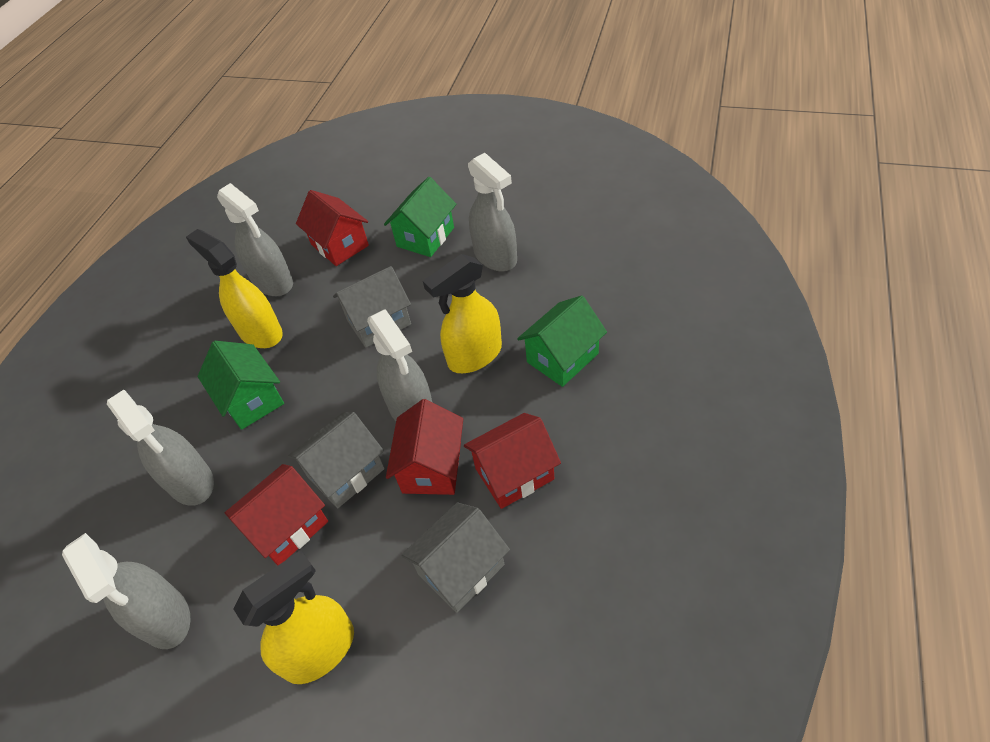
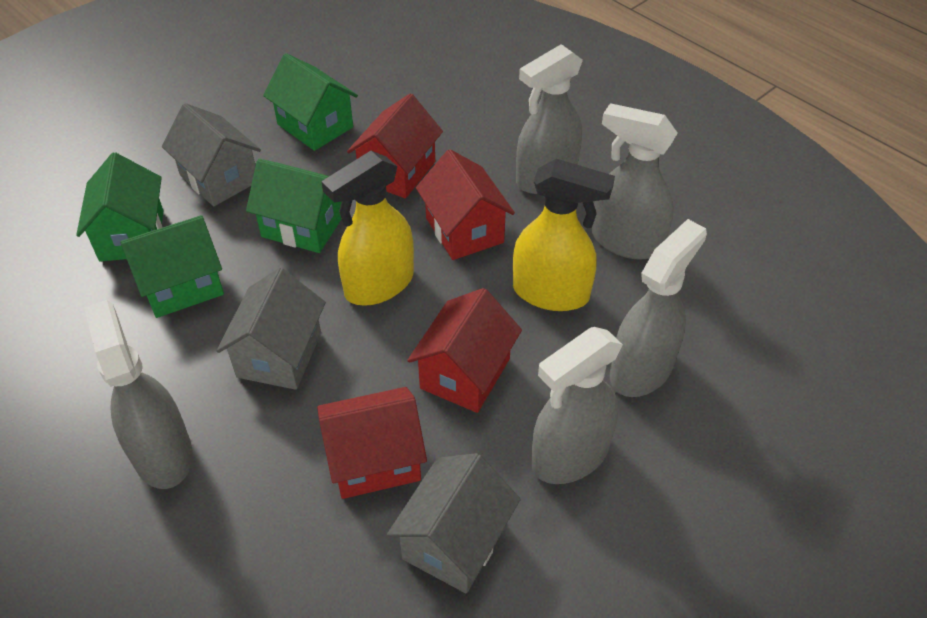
green house: 3 -> 4
yellow spray bottle: 3 -> 2

